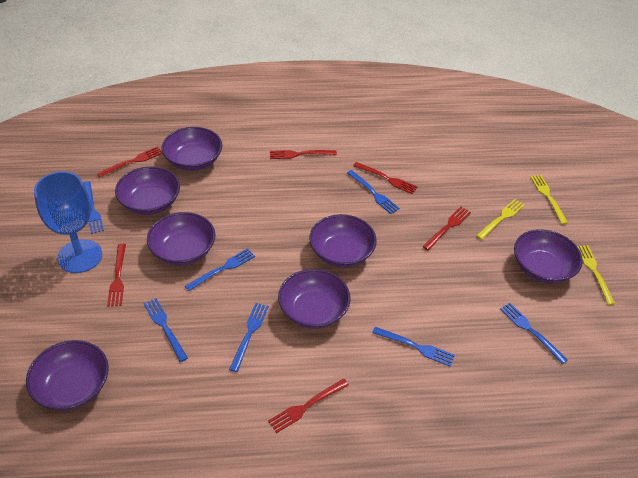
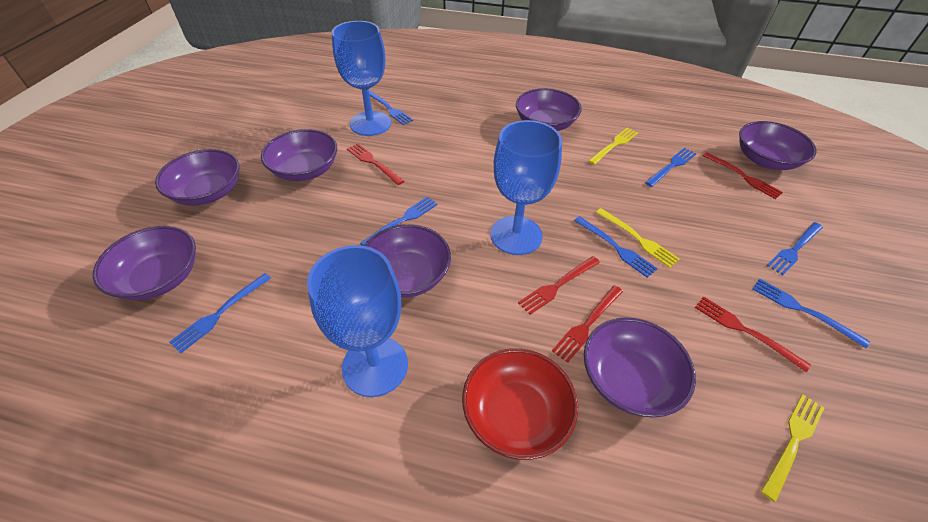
blue goblet: 1 -> 3
red bowl: 0 -> 1
red fork: 6 -> 5

